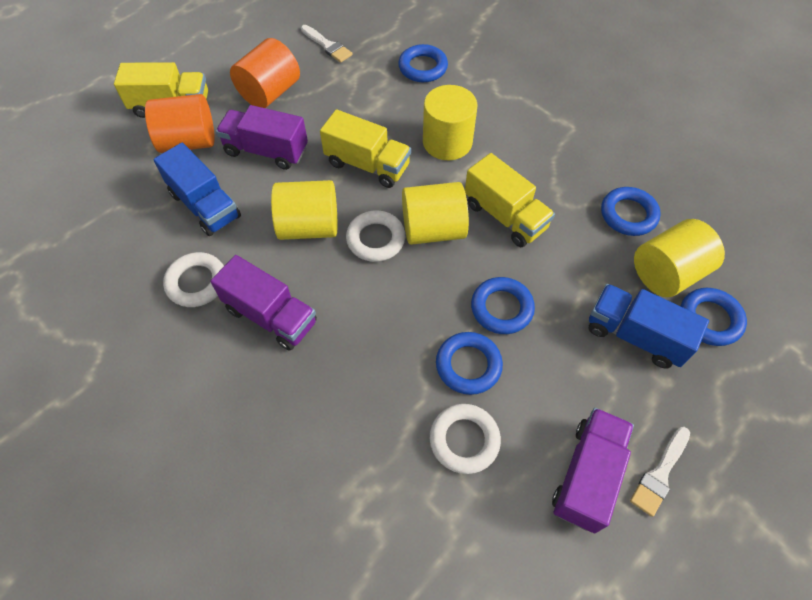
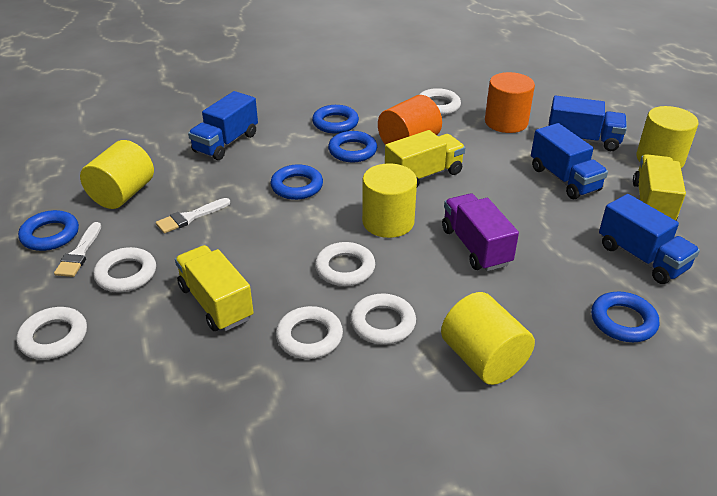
blue truck: 2 -> 4
purple truck: 3 -> 1
white ring: 3 -> 6

